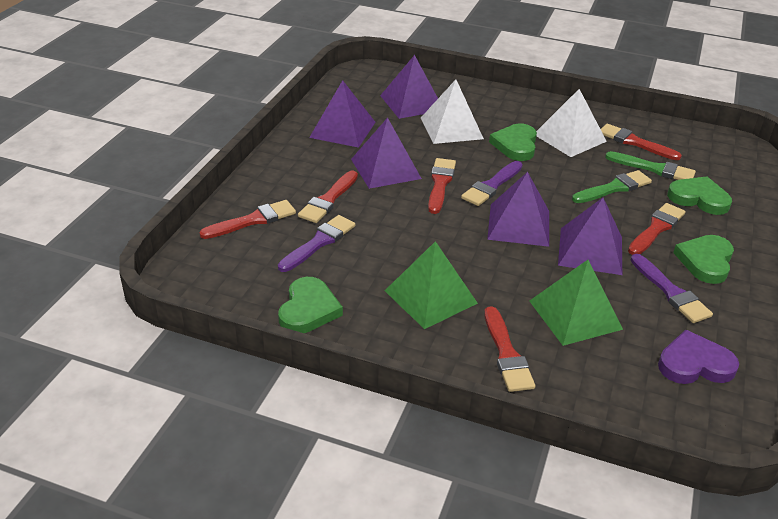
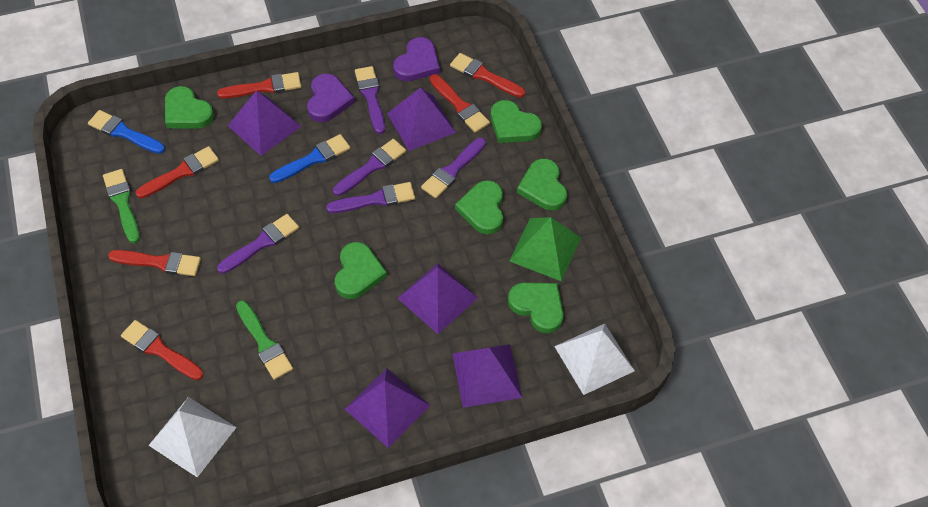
blue brush: 0 -> 2
green heart: 4 -> 6
green pyramid: 2 -> 1
purple brush: 3 -> 5
purple heart: 1 -> 2

